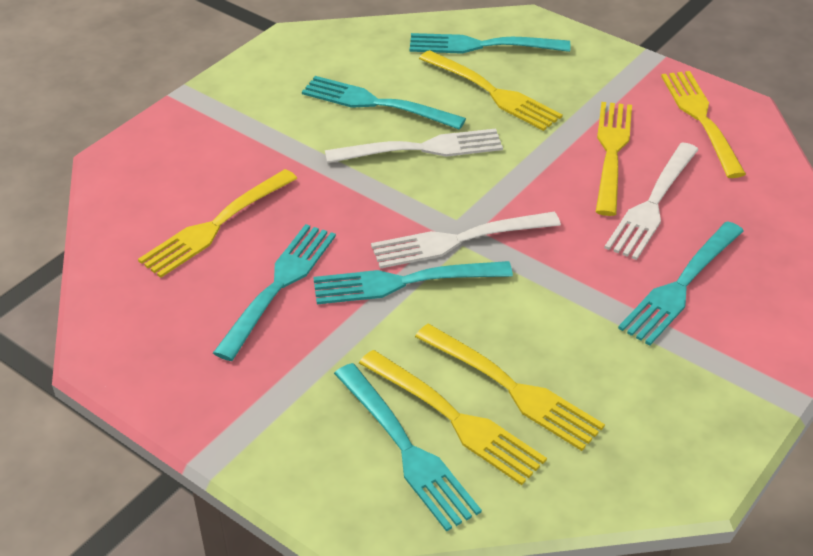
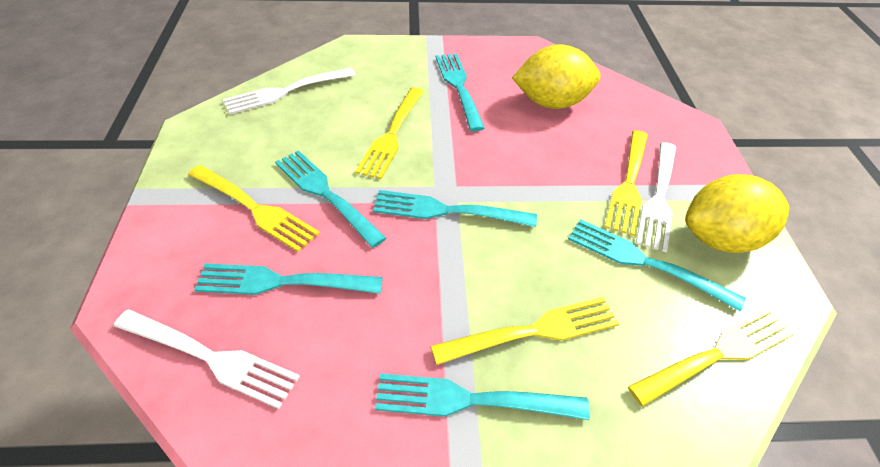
yellow fork: 6 -> 5
yellow lemon: 0 -> 2

